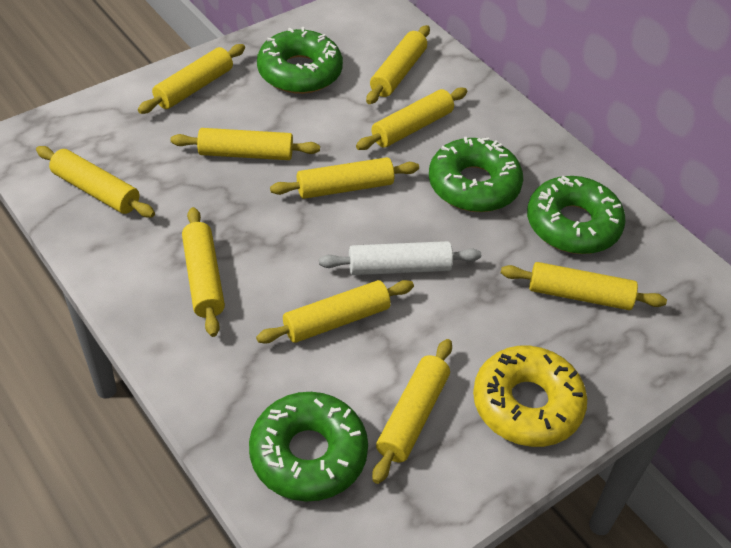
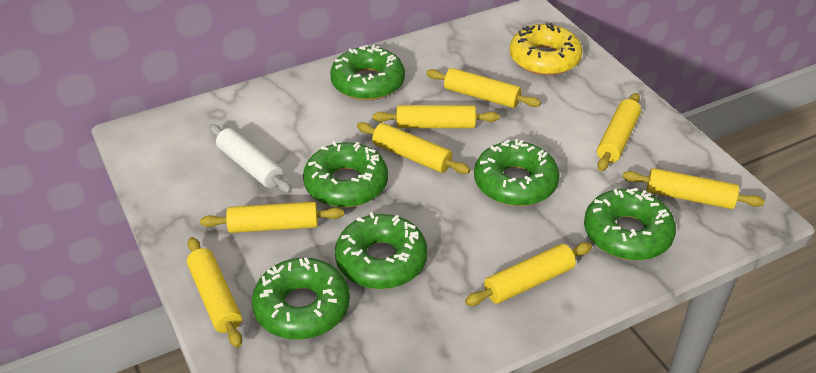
green donut: 4 -> 6
yellow rolling pin: 10 -> 8

